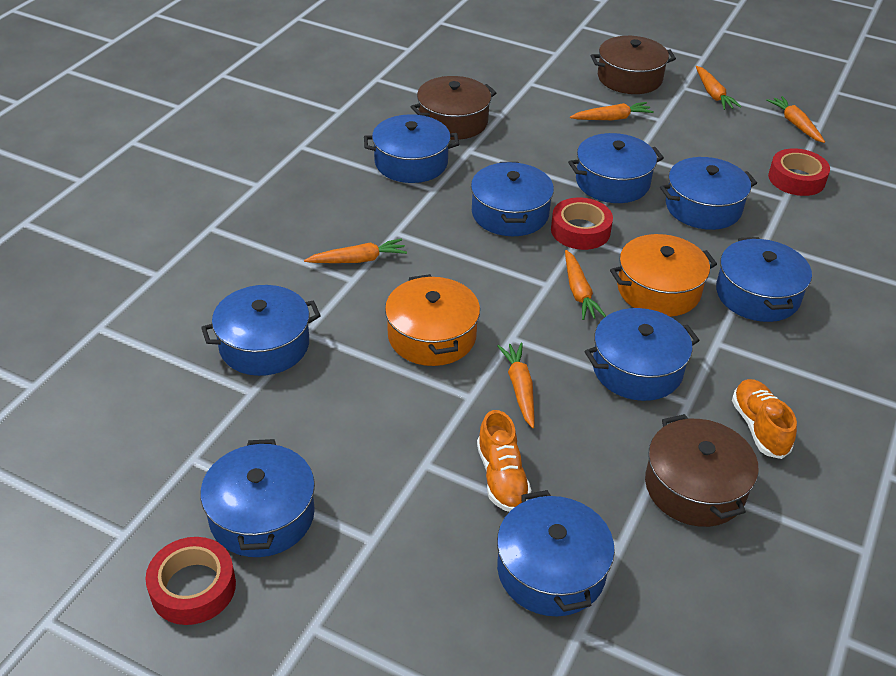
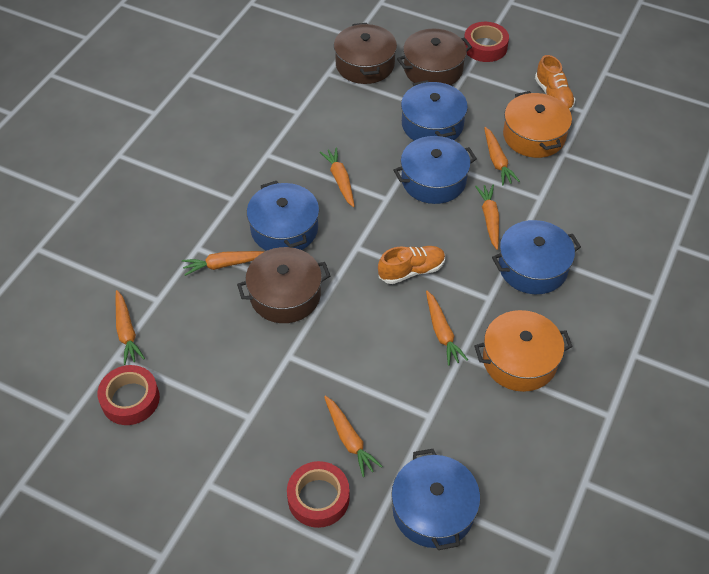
blue pot: 9 -> 5
orange carrot: 6 -> 7

